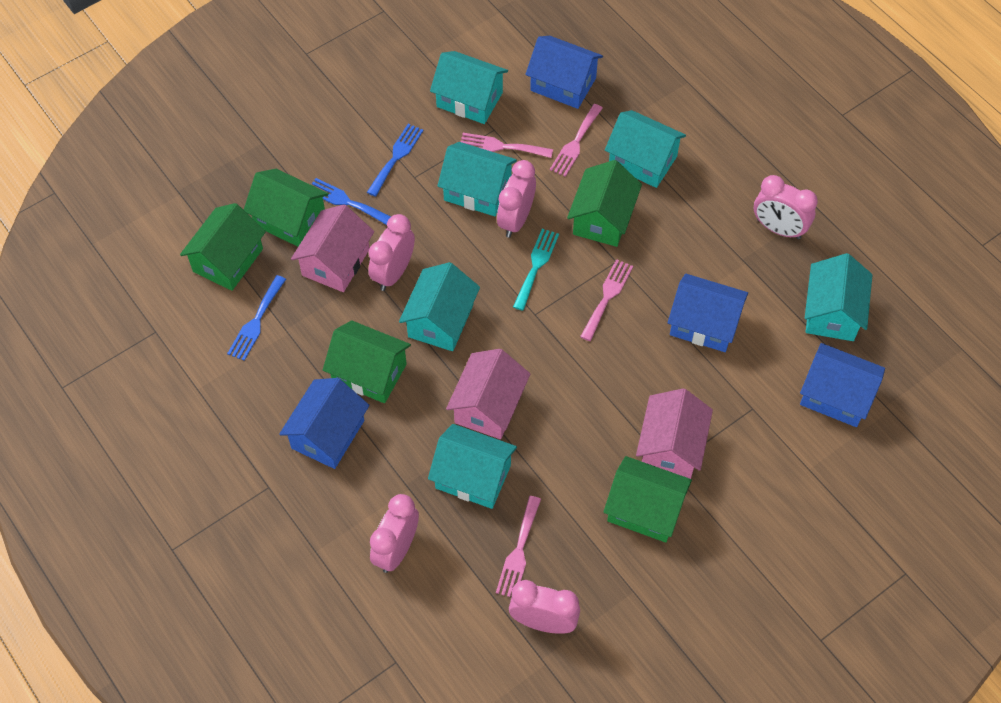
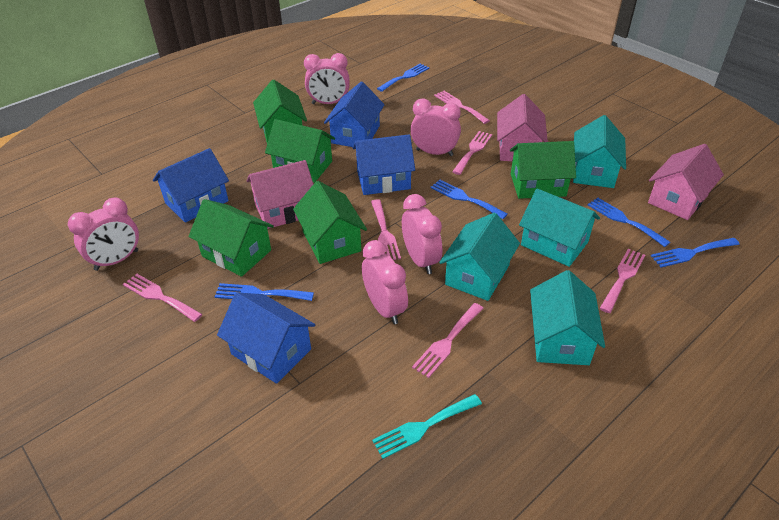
blue fork: 3 -> 5
pink fork: 4 -> 6
turquoise house: 6 -> 4

